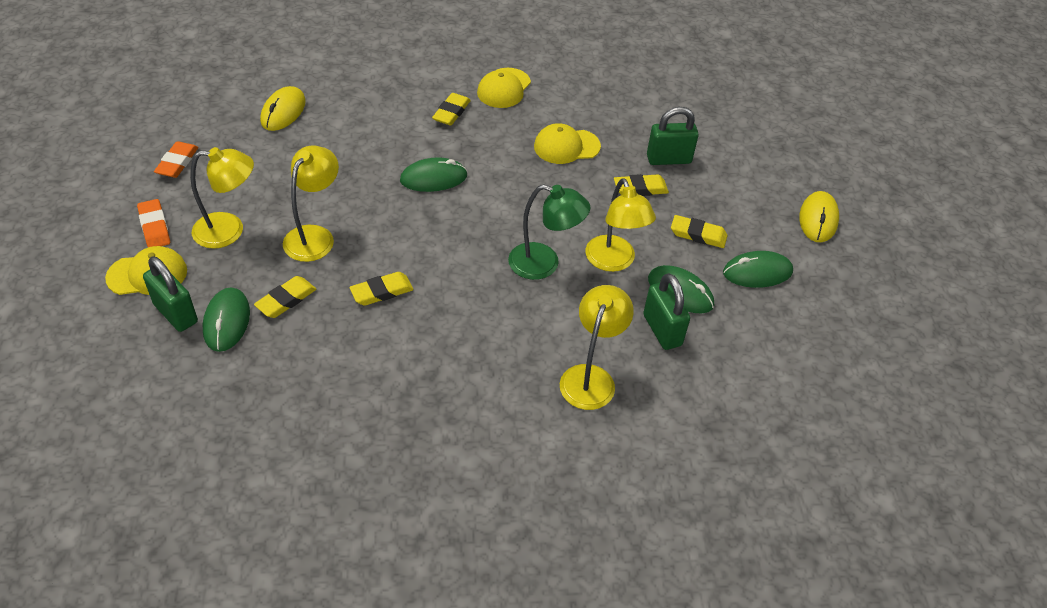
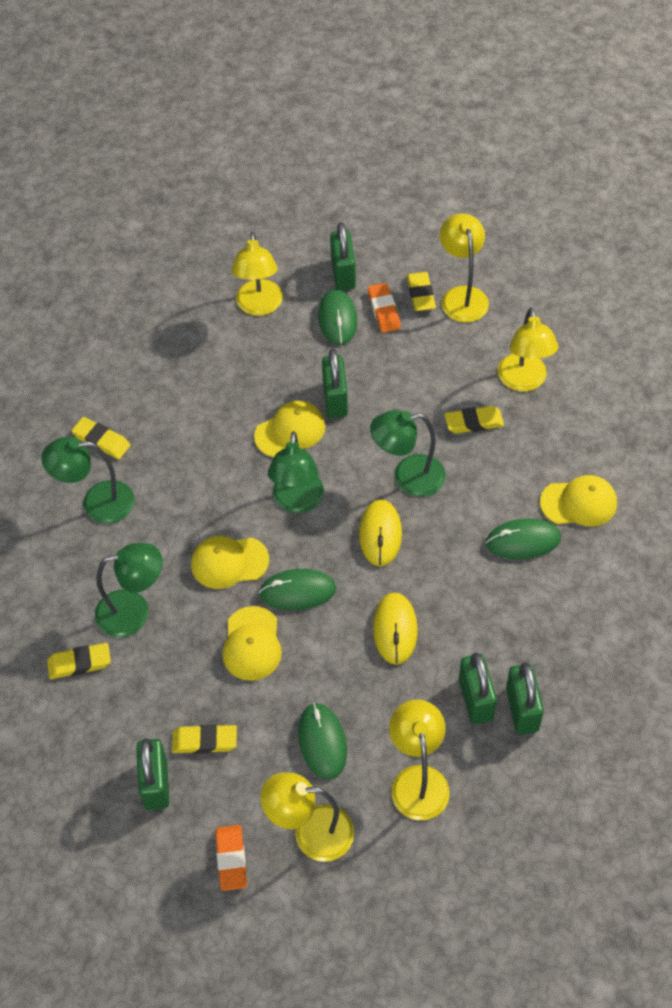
green lamp: 1 -> 4
green padlock: 3 -> 5
yellow cap: 3 -> 4
yellow lamp: 4 -> 5

